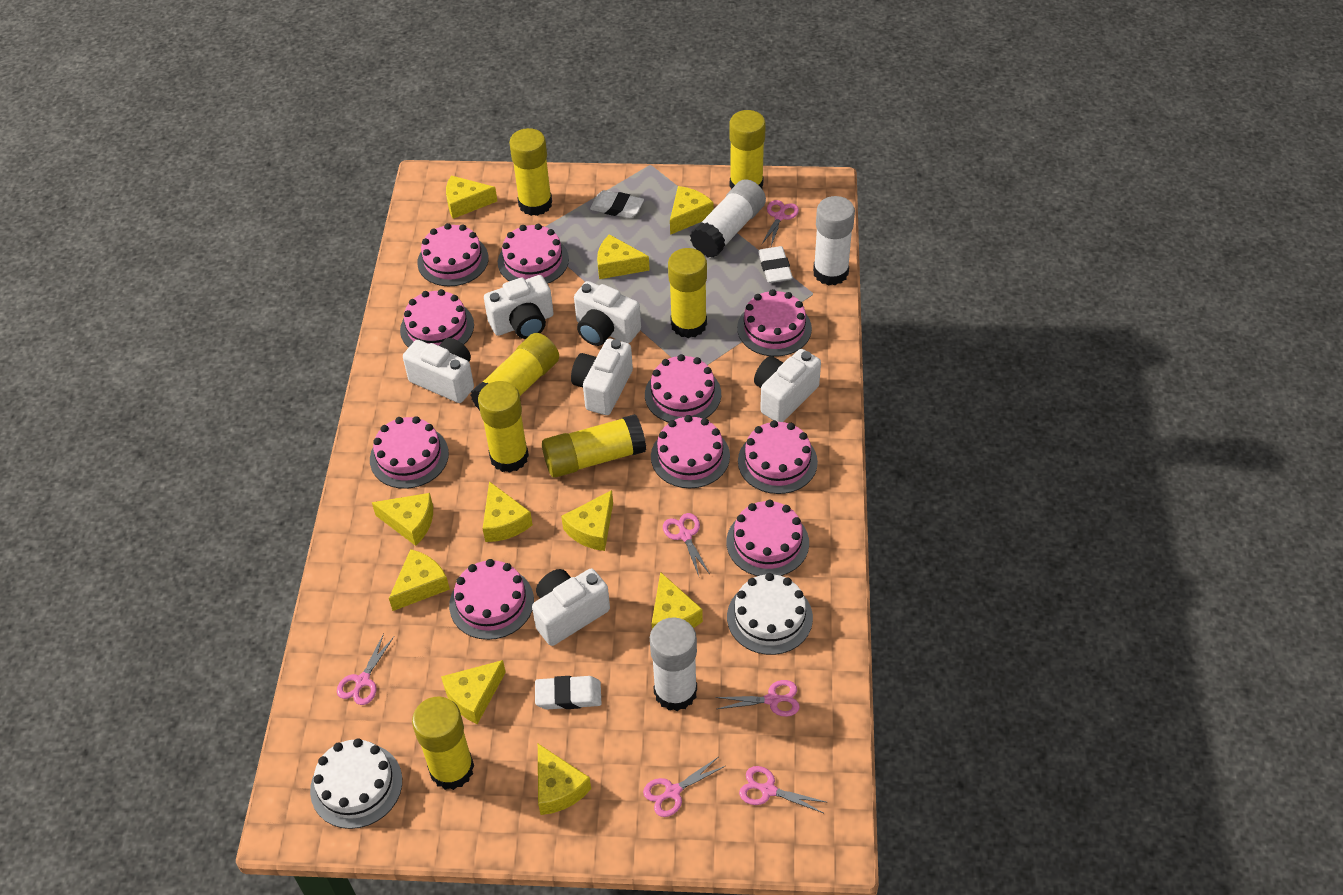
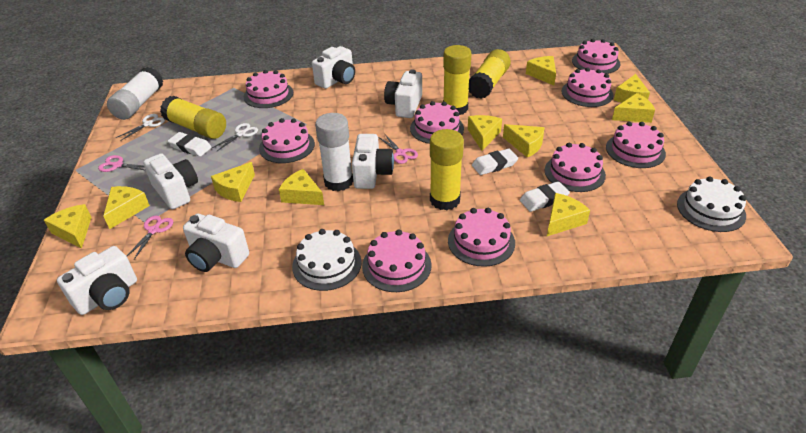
pink cake: 10 -> 9
pink scissors: 6 -> 3
white glue stick: 3 -> 2
white scissors: 0 -> 2
yellow glue stick: 7 -> 4

